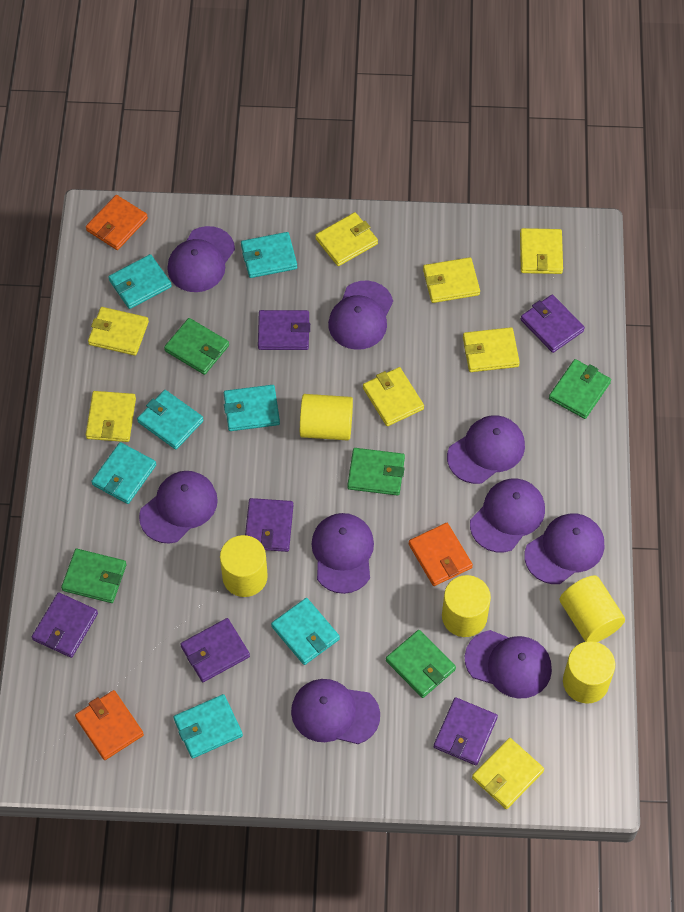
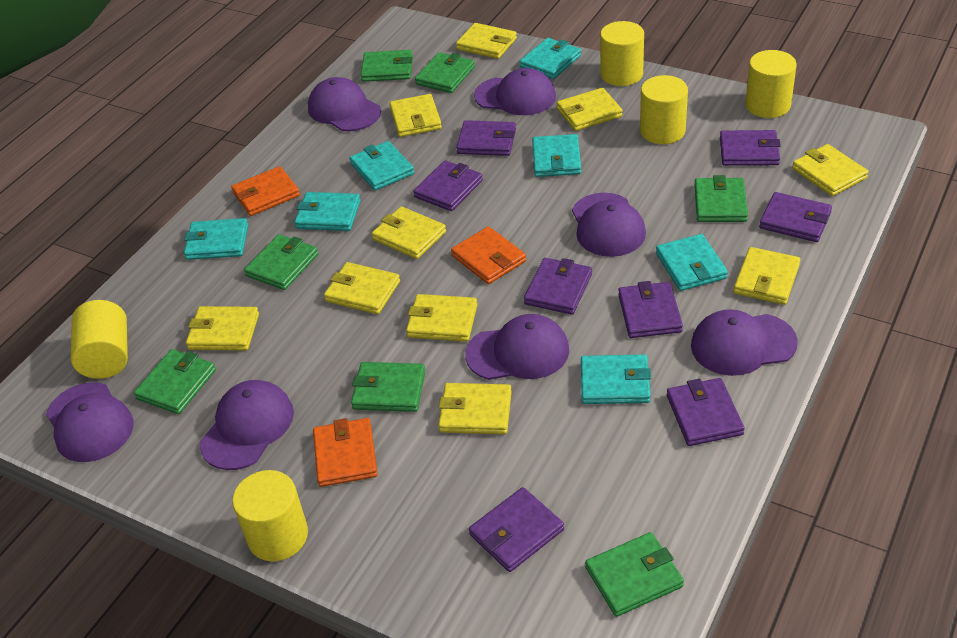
green wallet: 5 -> 7
purple cap: 9 -> 7
purple wallet: 6 -> 8
yellow wallet: 8 -> 10

